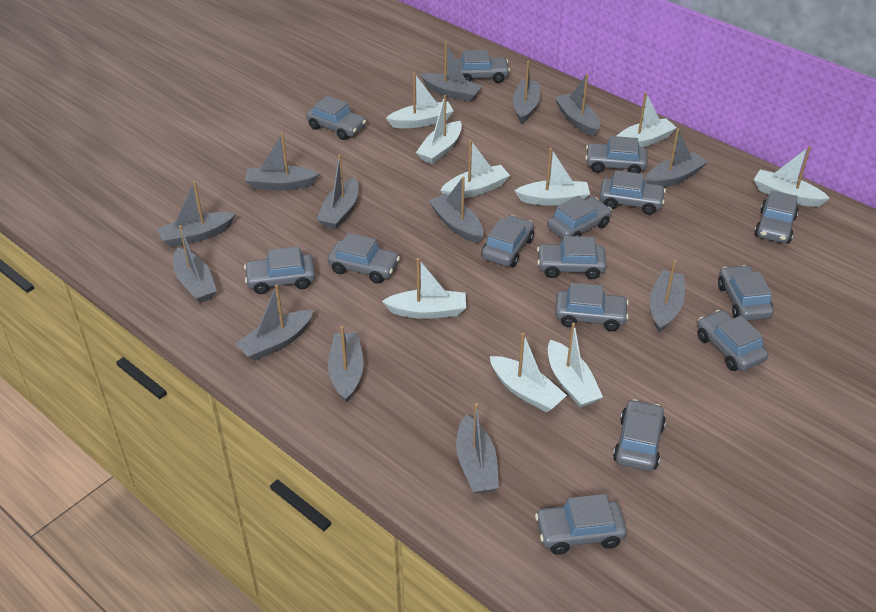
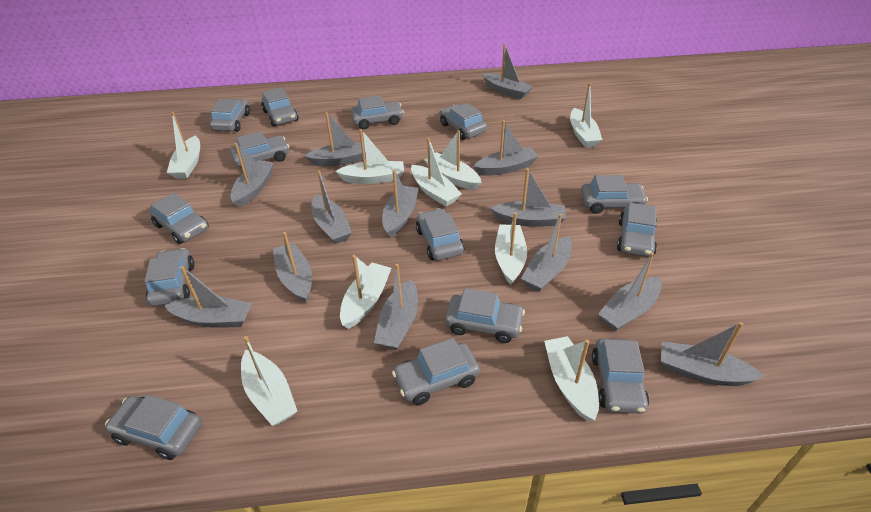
grey car: 15 -> 14

